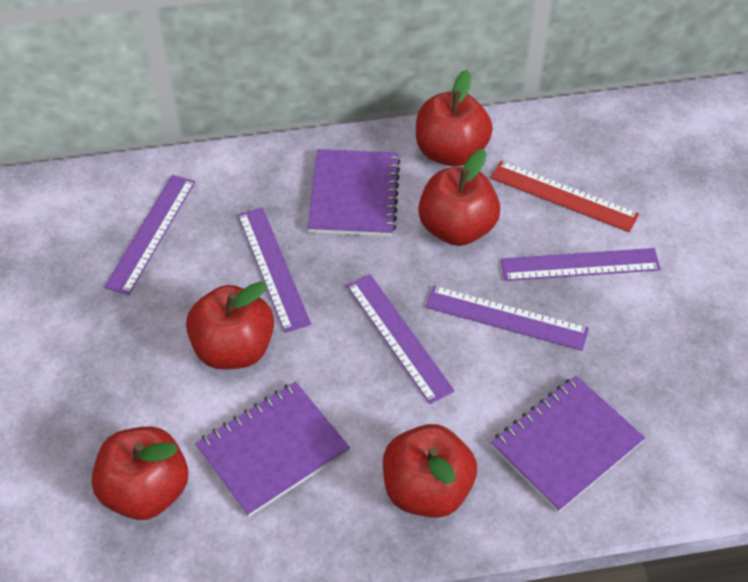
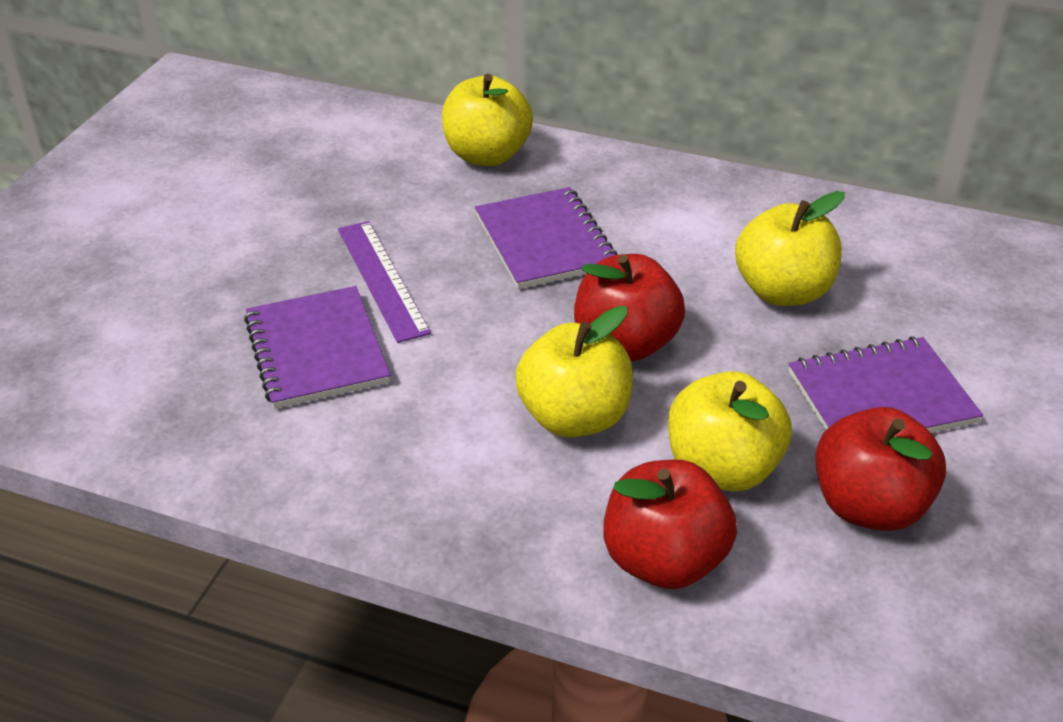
purple ruler: 5 -> 1
red apple: 5 -> 3
red ruler: 1 -> 0
yellow apple: 0 -> 4

